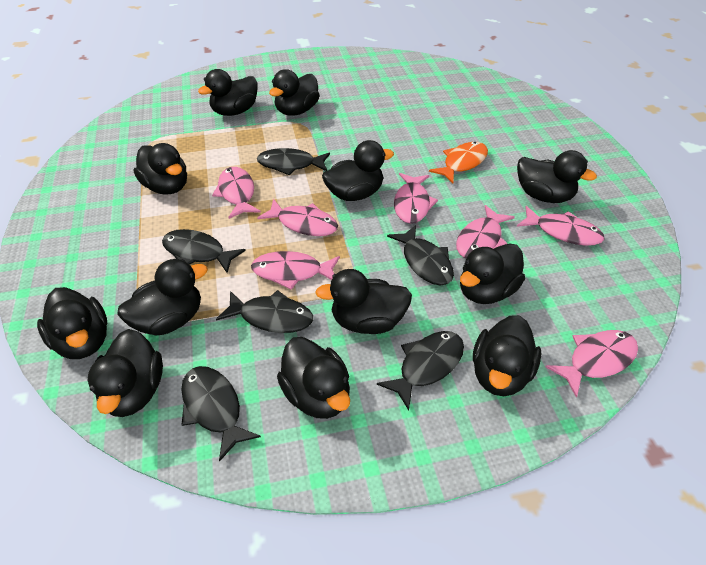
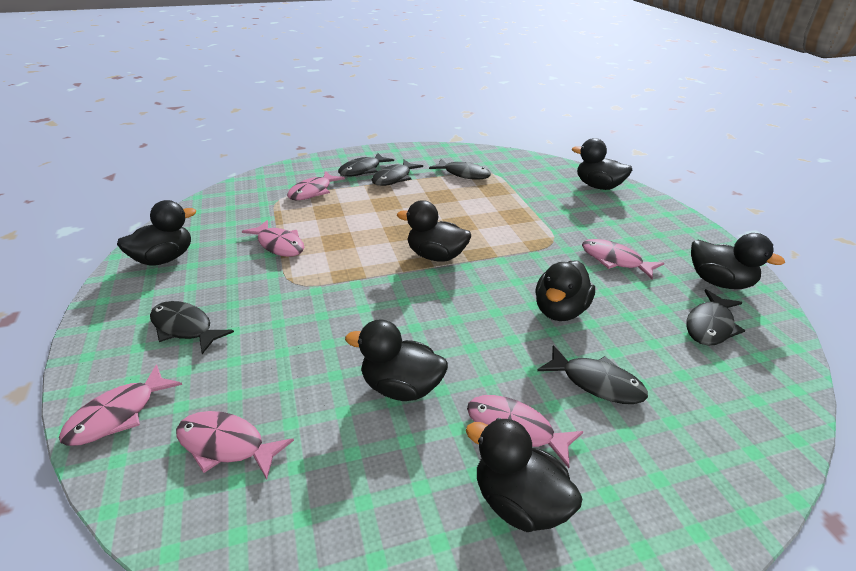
black duck: 12 -> 7
orange fish: 1 -> 0
pink fish: 7 -> 6

